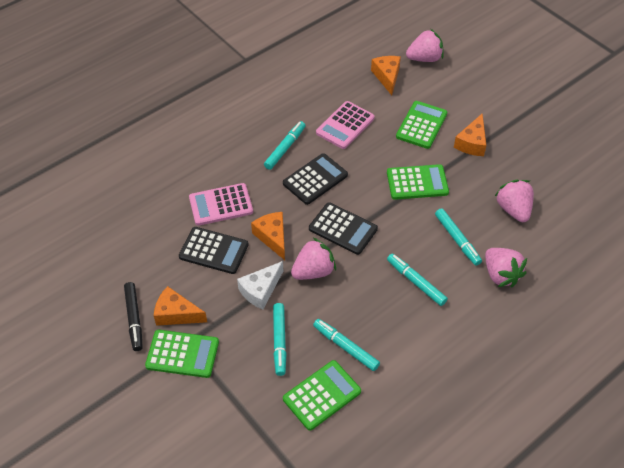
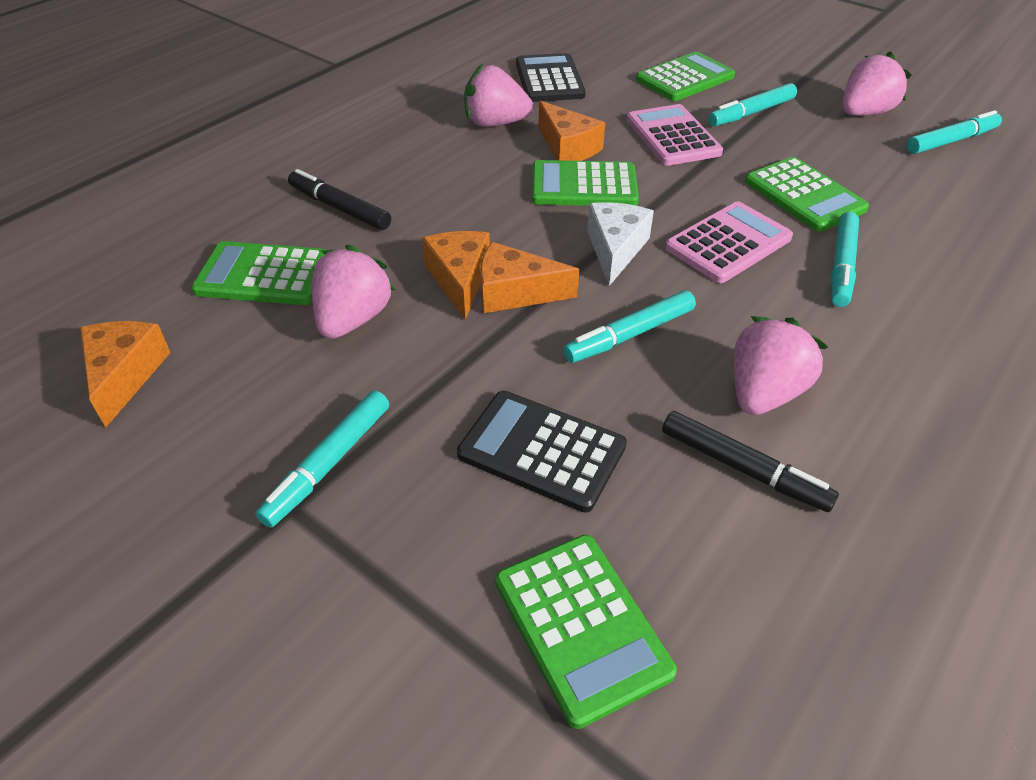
black calculator: 3 -> 2
black marker: 1 -> 2
green calculator: 4 -> 5

